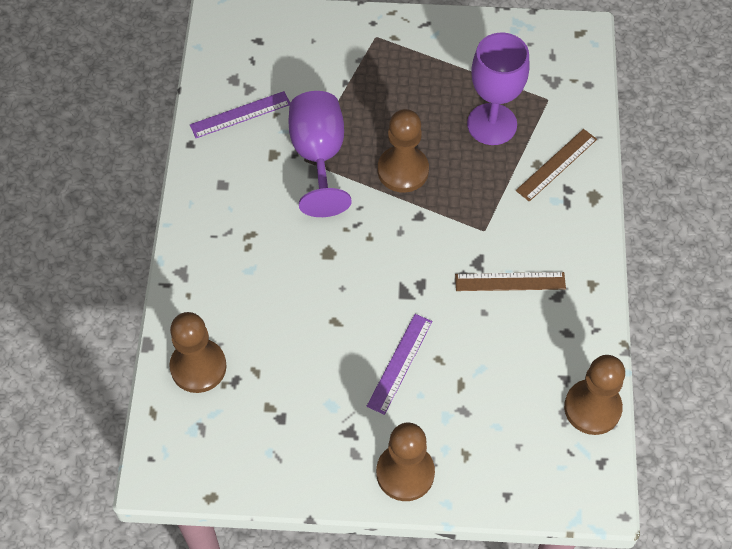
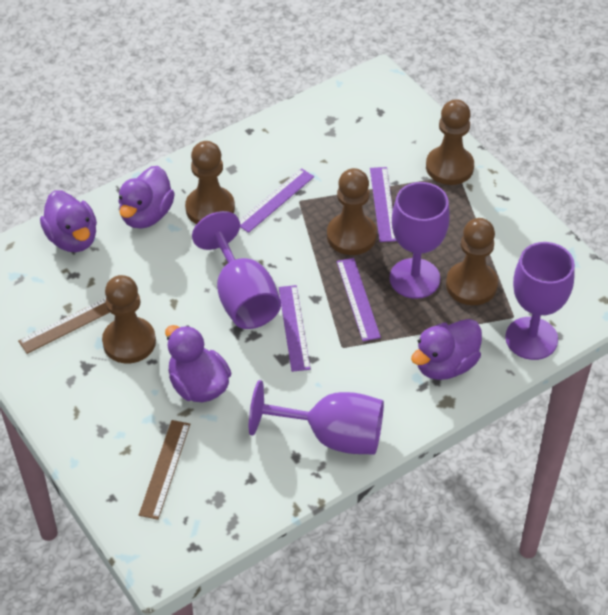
brown pawn: 4 -> 5
purple duck: 0 -> 4
purple goblet: 2 -> 4
purple ruler: 2 -> 4

